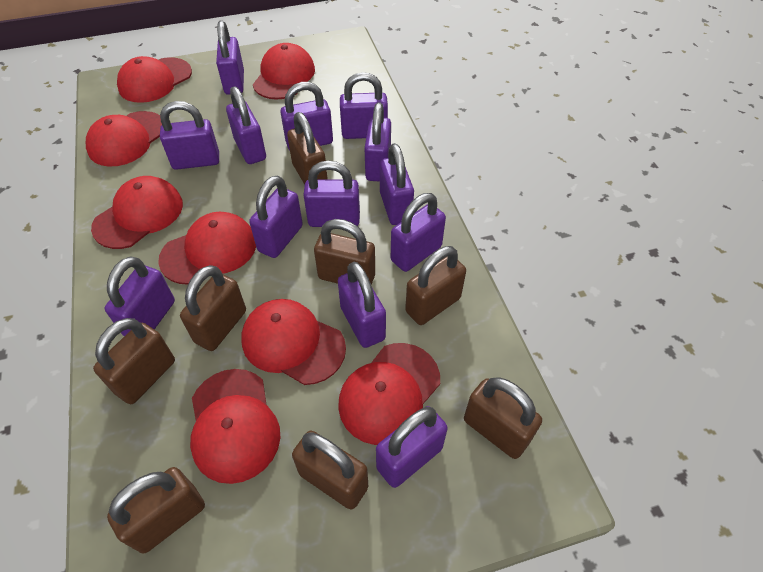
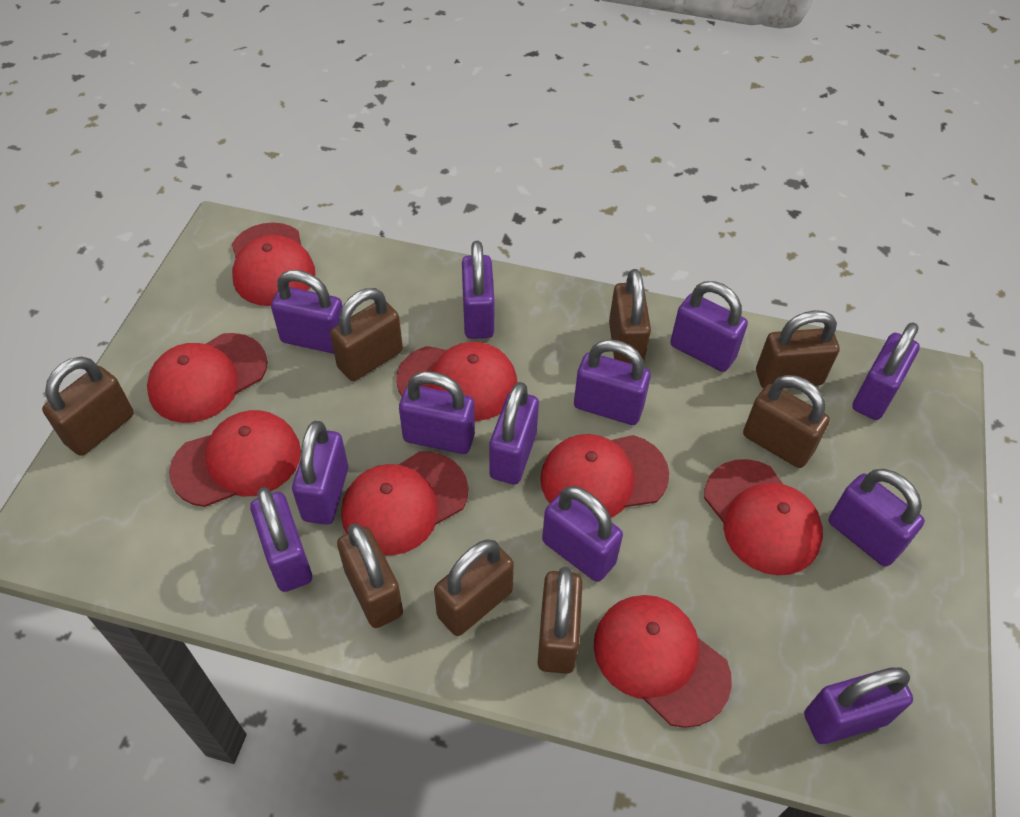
purple padlock: 13 -> 12

